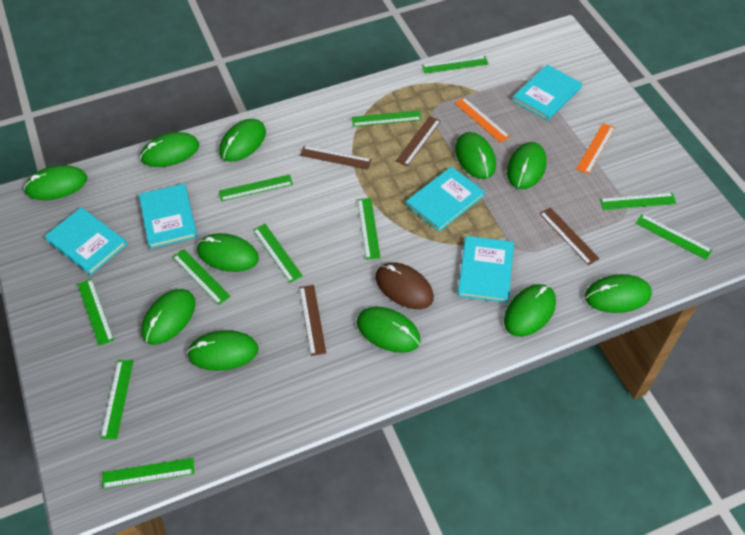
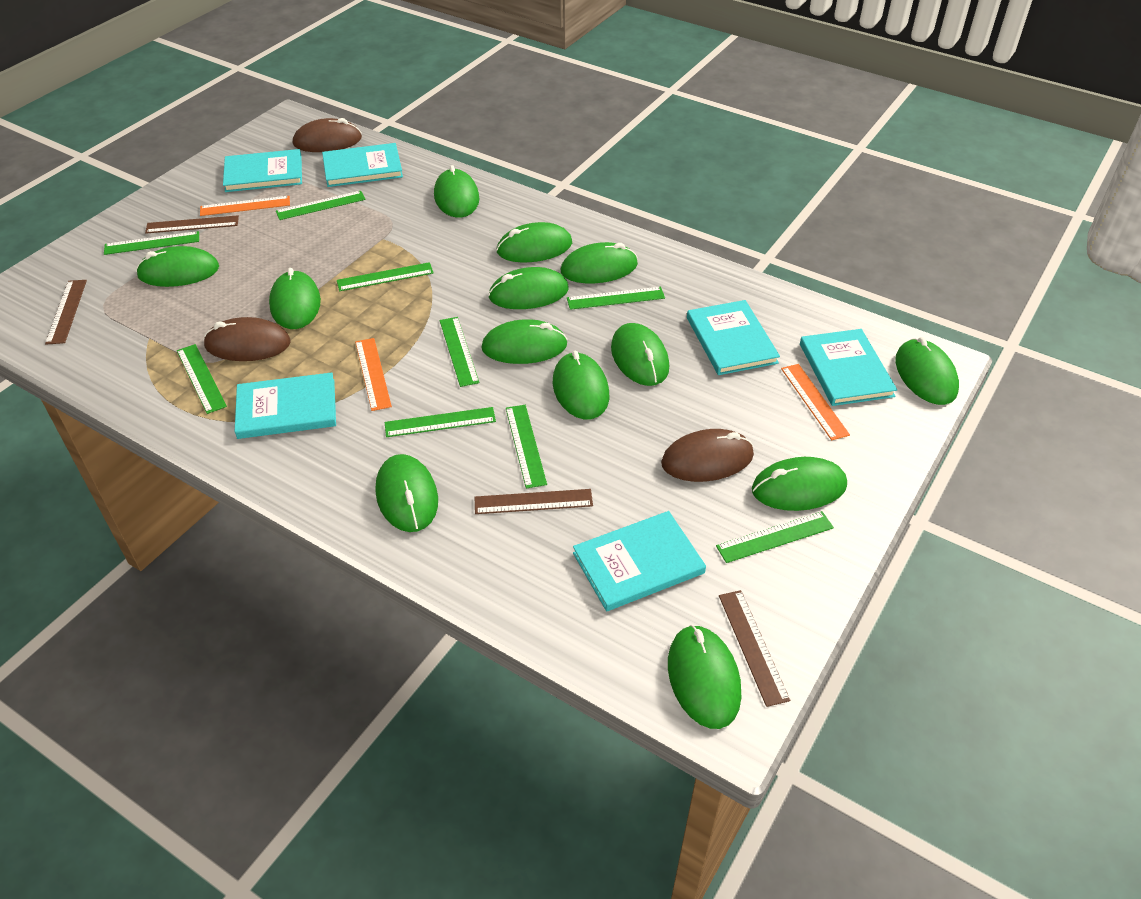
brown mouse: 1 -> 3
green mouse: 11 -> 13
green ruler: 11 -> 9
orange ruler: 2 -> 3
turquoise book: 5 -> 6

